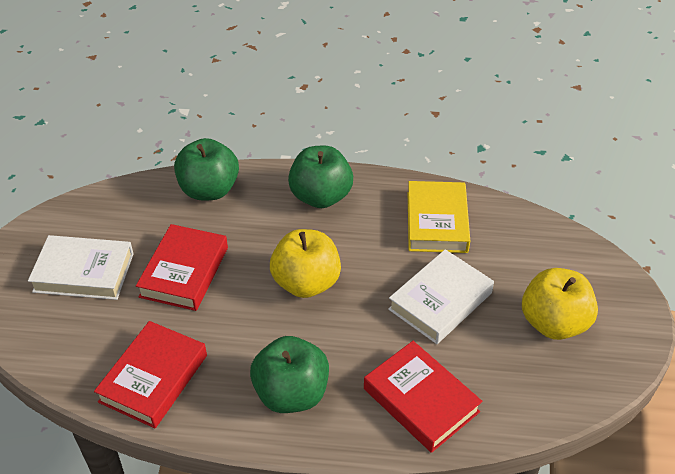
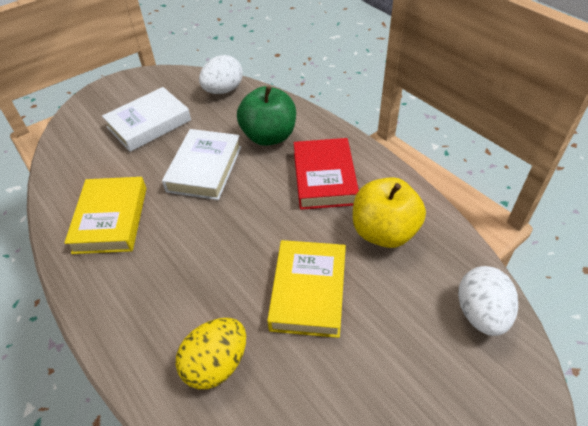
green apple: 3 -> 1
red book: 3 -> 1
white egg: 0 -> 2
yellow apple: 2 -> 1
yellow book: 1 -> 2
yellow egg: 0 -> 1

